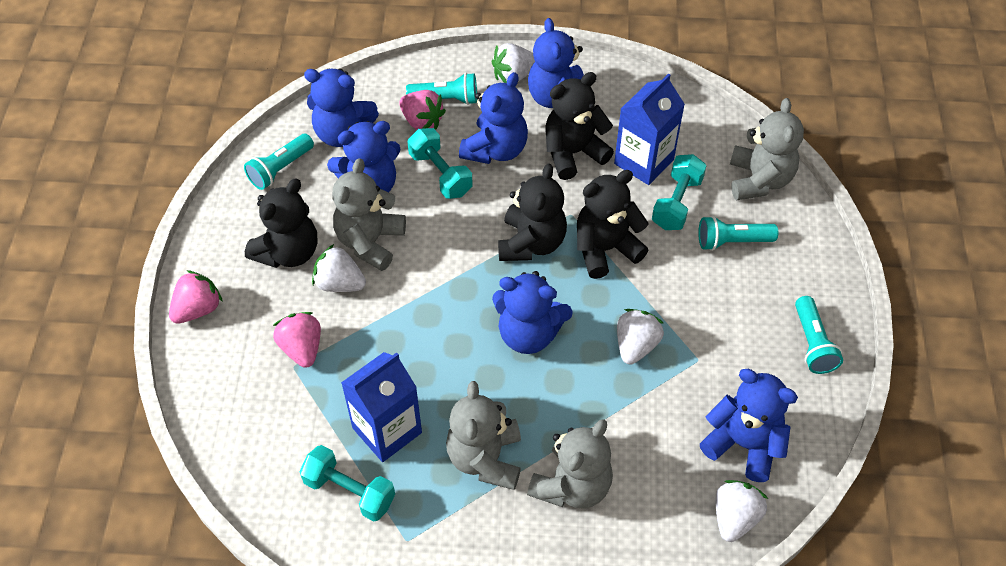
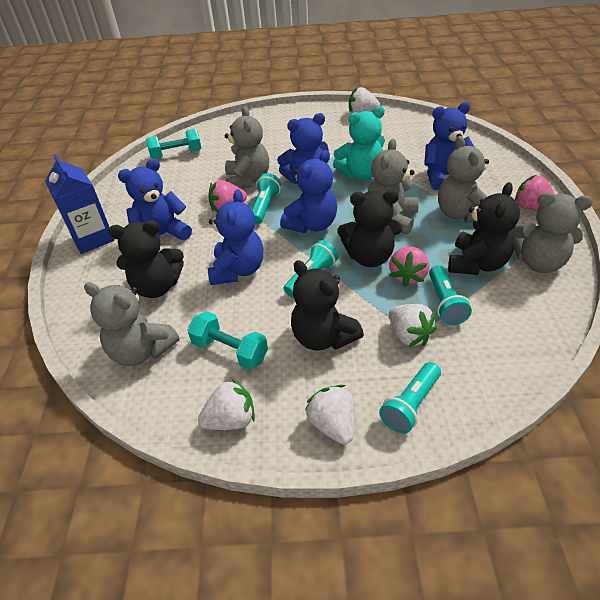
blue carton: 2 -> 1
blue teddy bear: 6 -> 5
grey teddy bear: 4 -> 5
turquoise dumbbell: 3 -> 2
turquoise teddy bear: 0 -> 1

